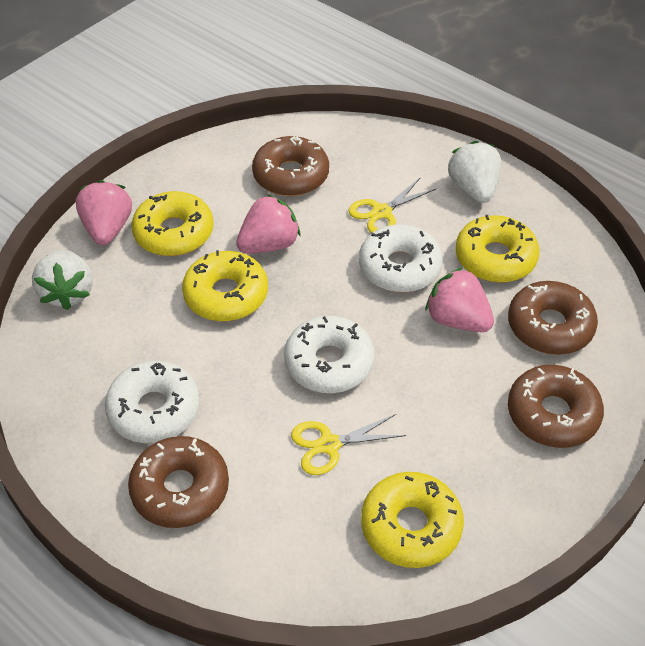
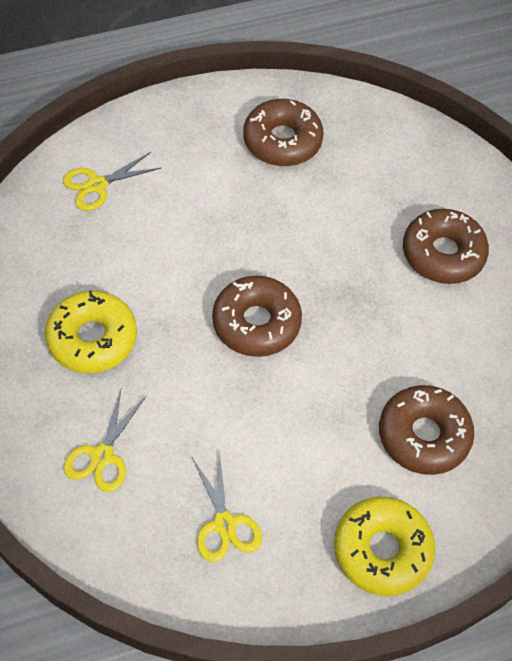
pink strawberry: 3 -> 0
white donut: 3 -> 0
white strawberry: 2 -> 0
yellow donut: 4 -> 2
yellow scissors: 2 -> 3

